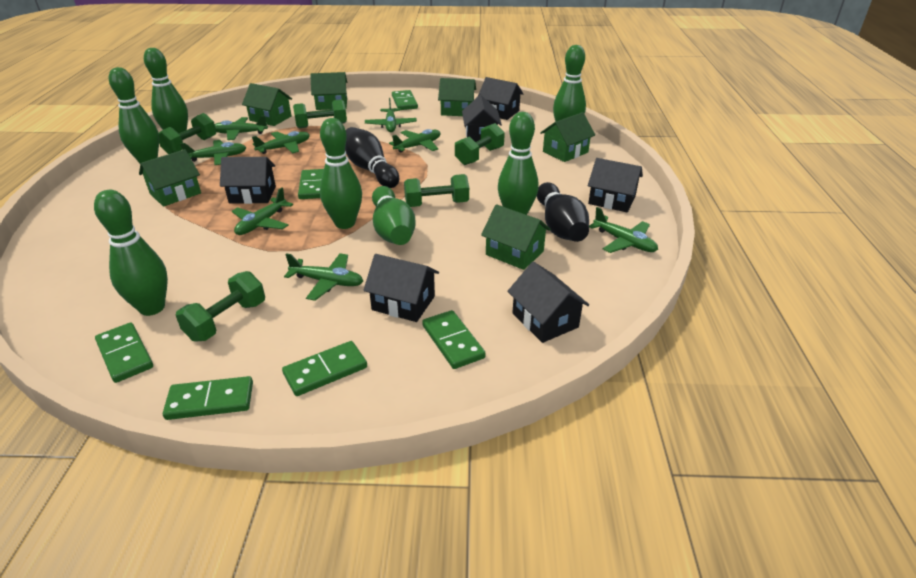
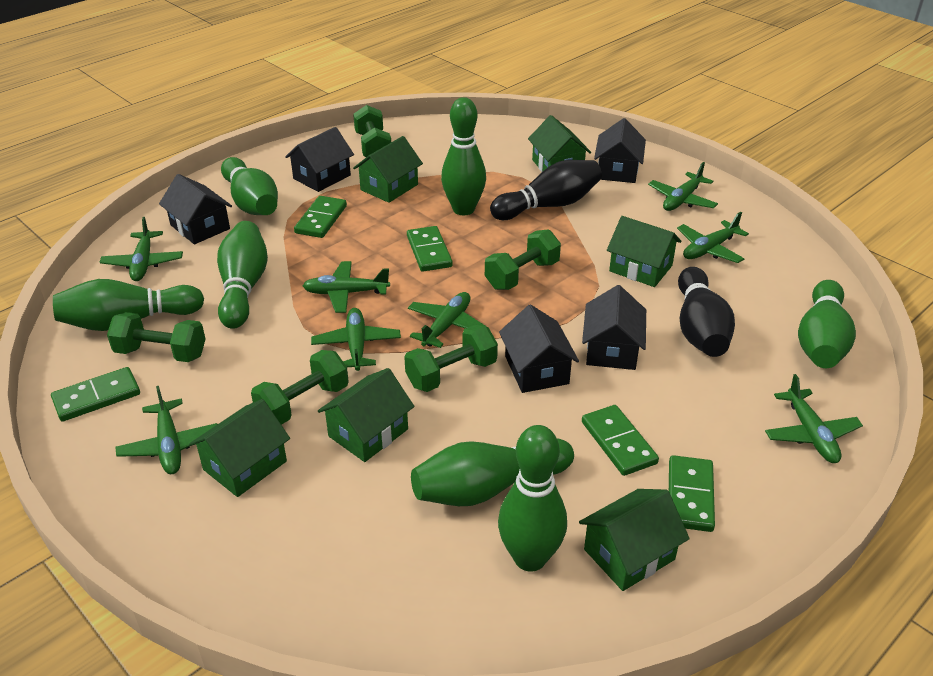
black house: 6 -> 5
green domino: 6 -> 5

